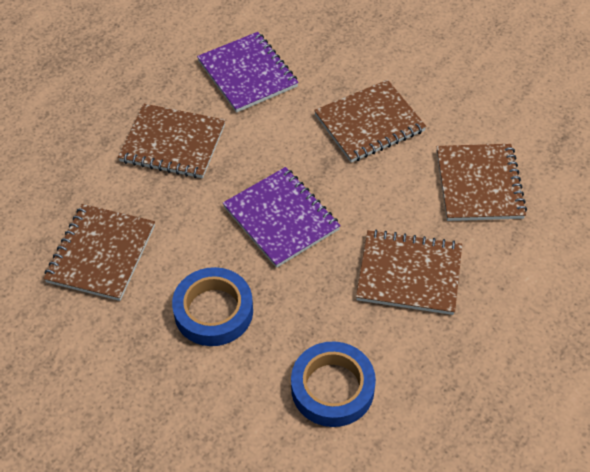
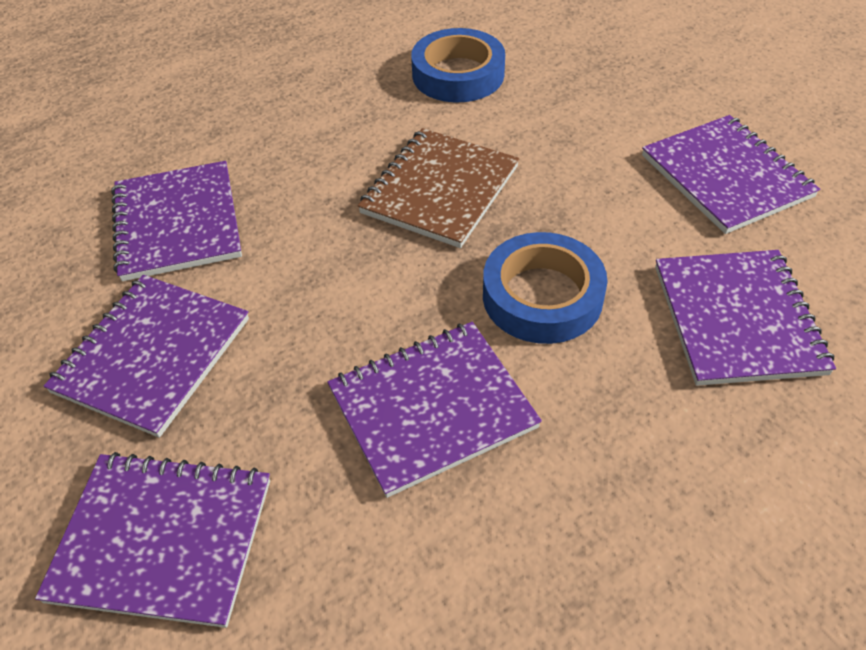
brown notebook: 5 -> 1
purple notebook: 2 -> 6

